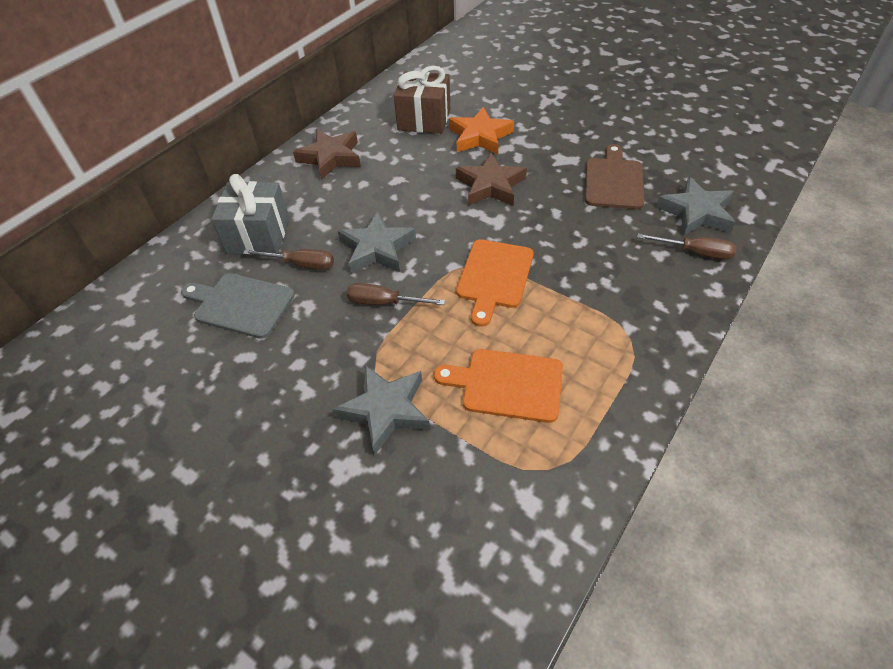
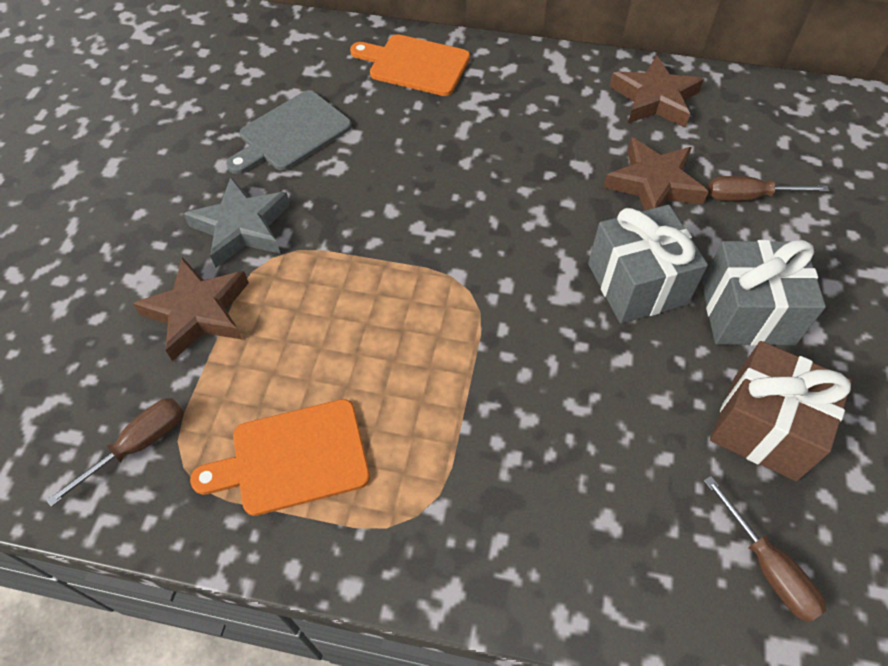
brown cutting board: 1 -> 0
brown star: 2 -> 3
grey gift: 1 -> 2
grey star: 3 -> 1
orange star: 1 -> 0

